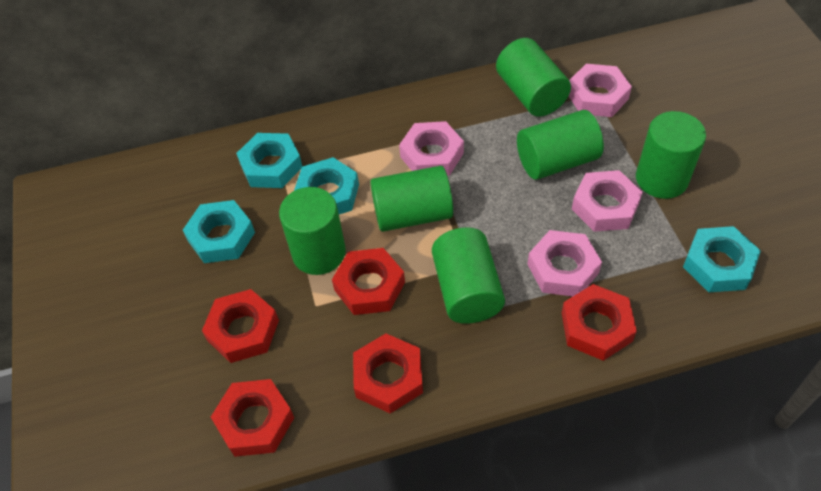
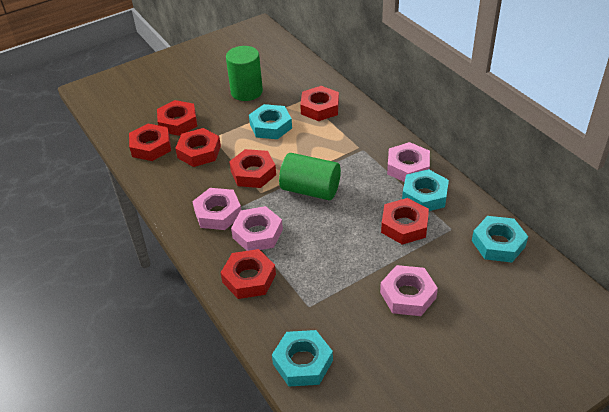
green cylinder: 6 -> 2
red nut: 5 -> 7

